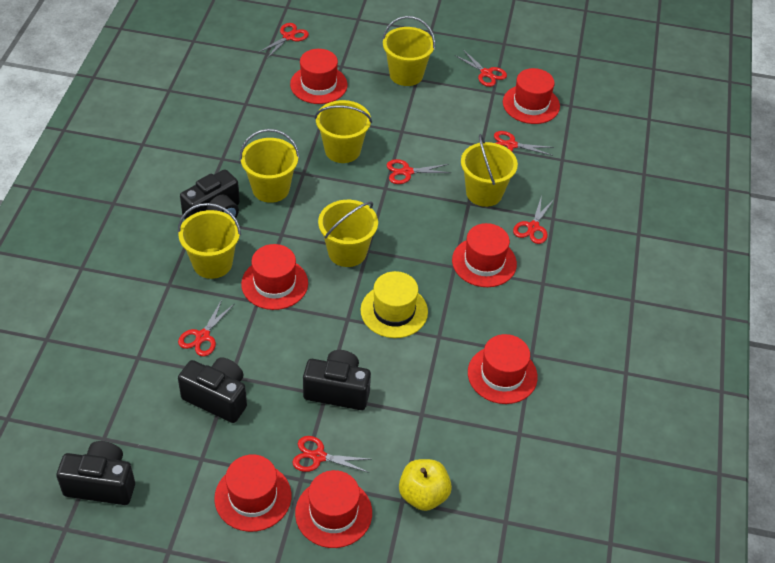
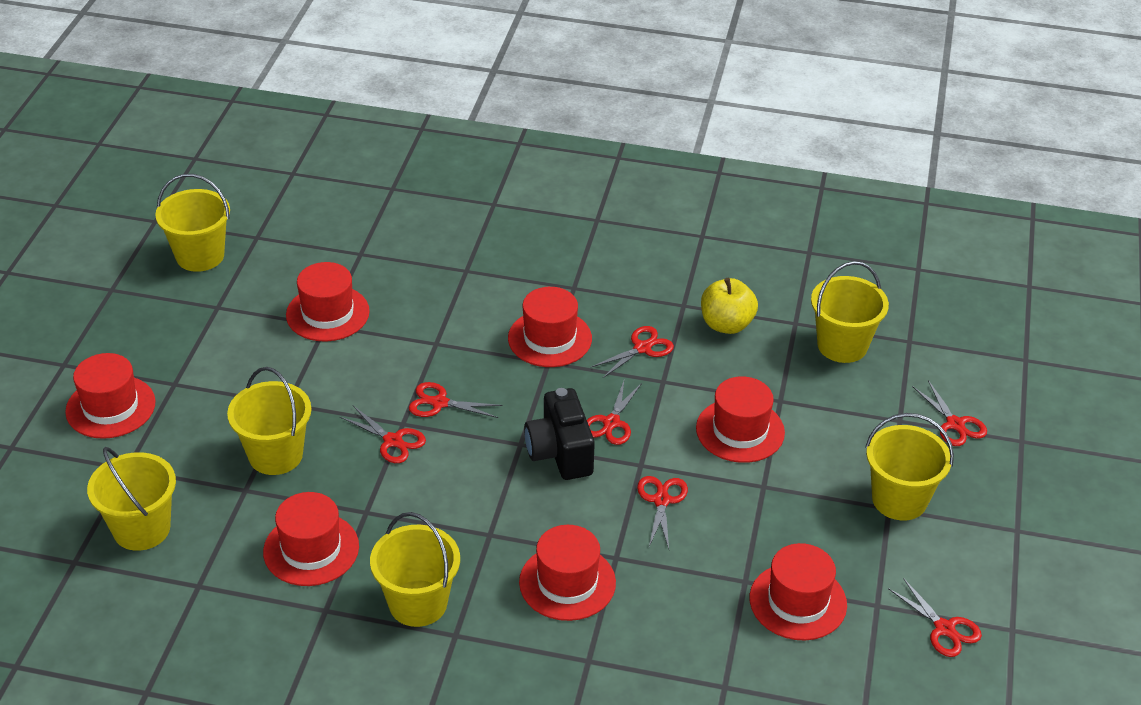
black camera: 4 -> 1
yellow hat: 1 -> 0

